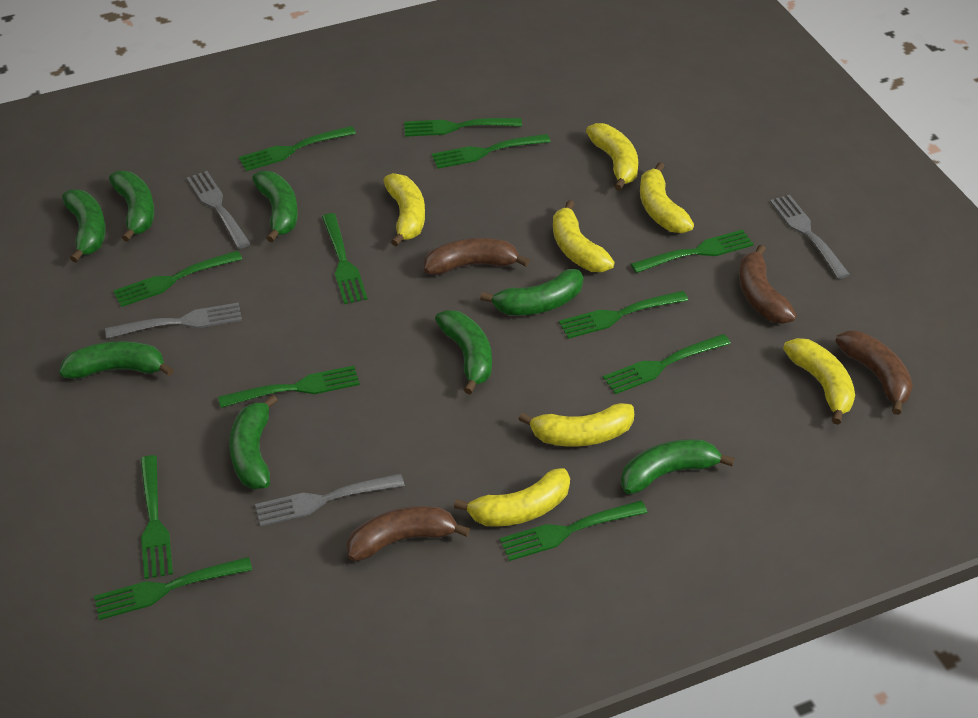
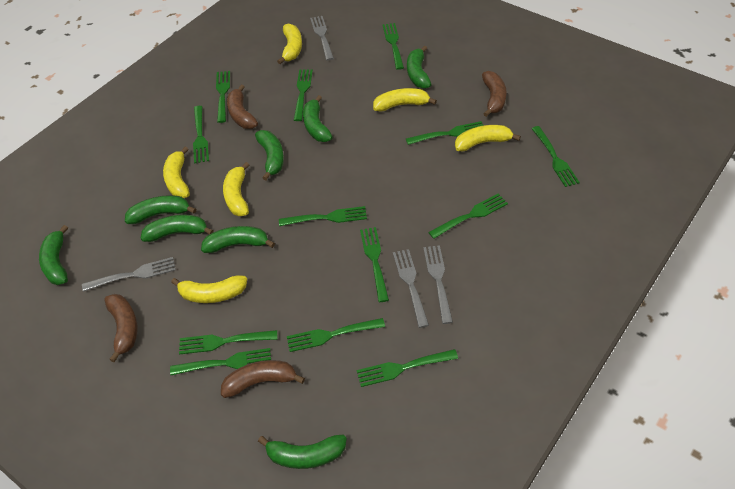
green fork: 12 -> 13
yellow banana: 7 -> 6

